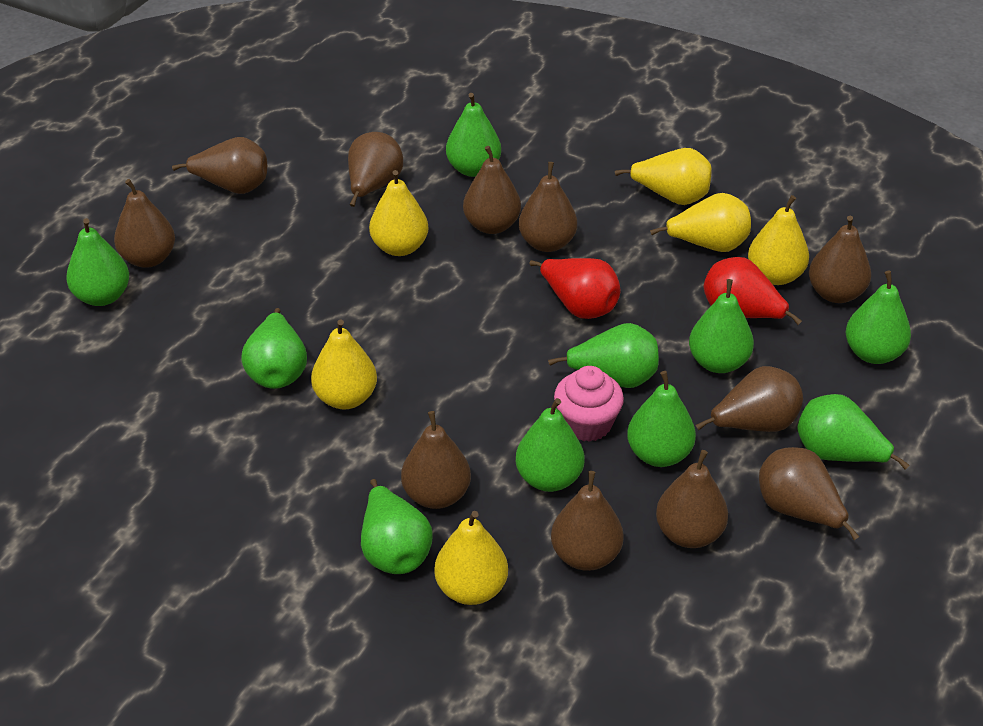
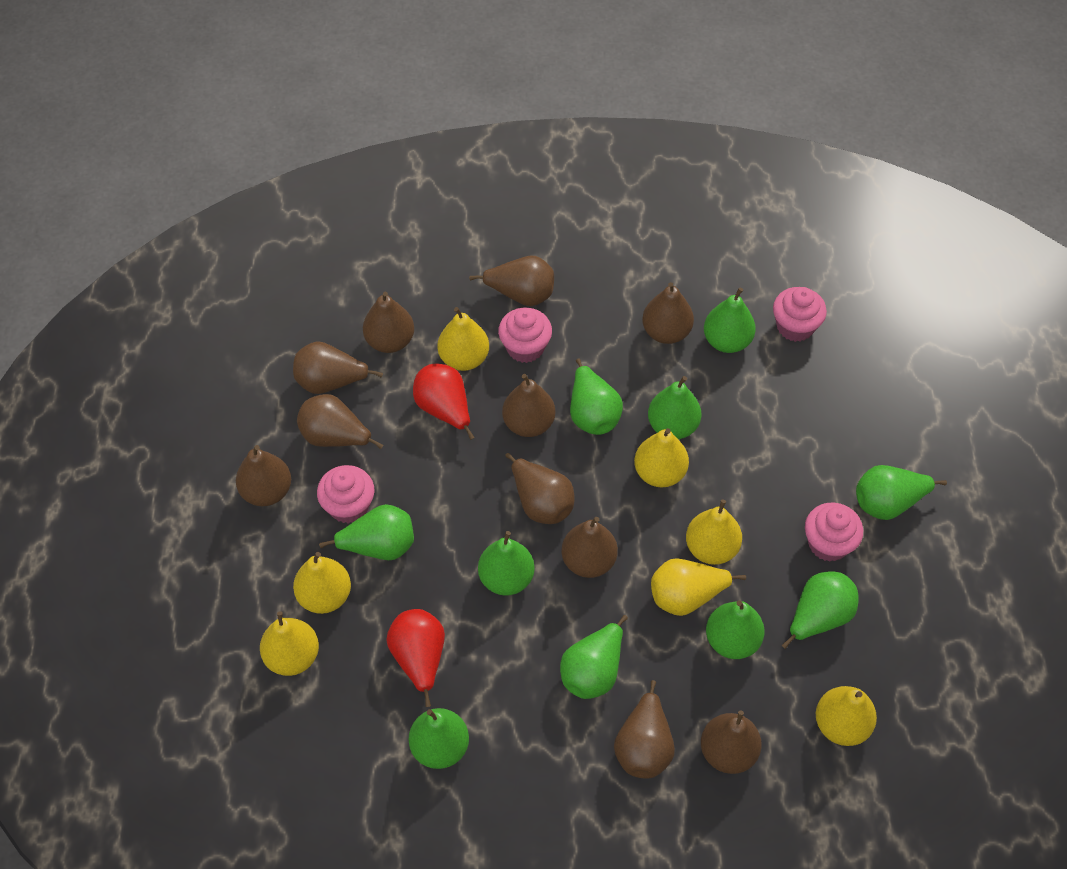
pink cupcake: 1 -> 4
yellow pear: 6 -> 7

